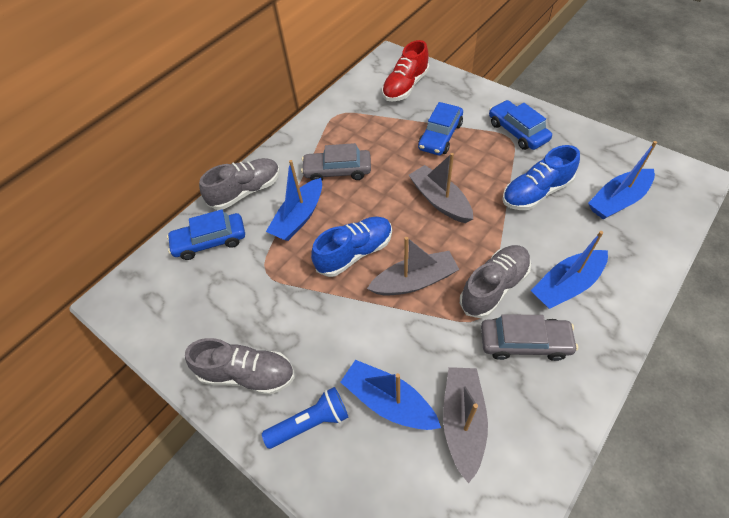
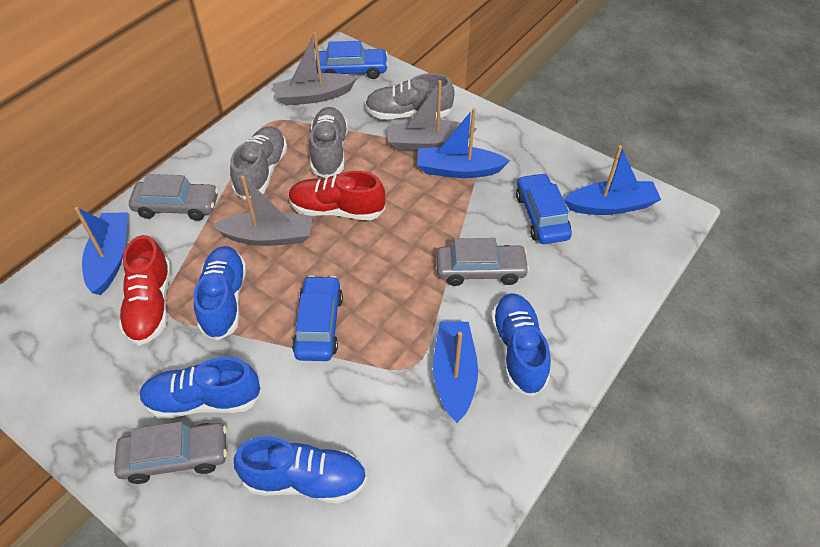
blue flashlight: 1 -> 0
blue shoe: 2 -> 4
grey car: 2 -> 3
red shoe: 1 -> 2

